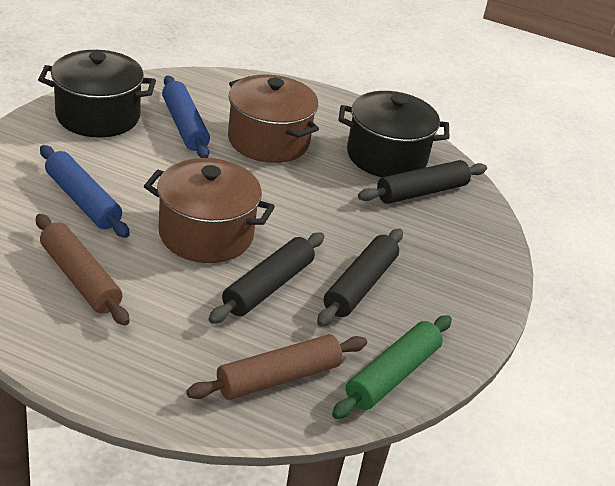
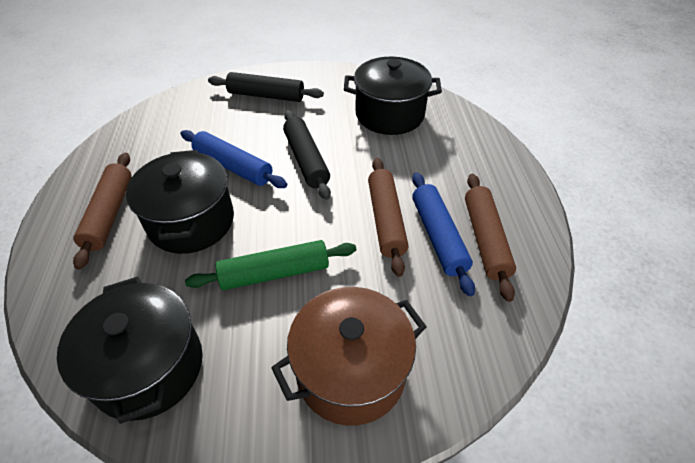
black pot: 2 -> 3
black rolling pin: 3 -> 2
brown pot: 2 -> 1
brown rolling pin: 2 -> 3

